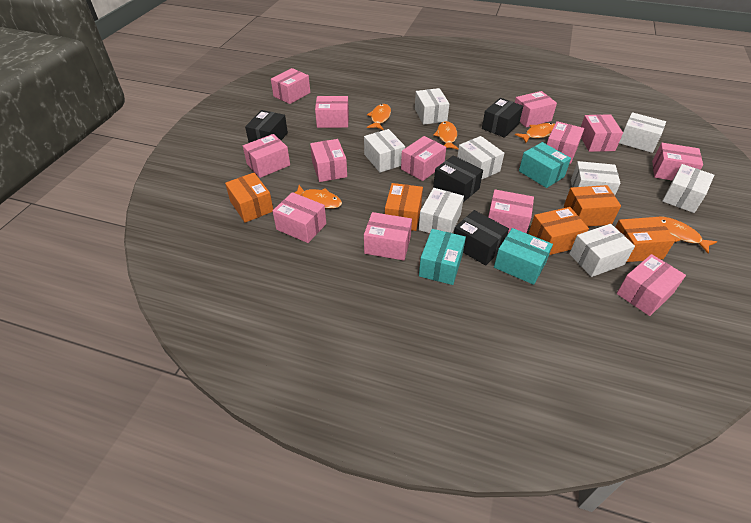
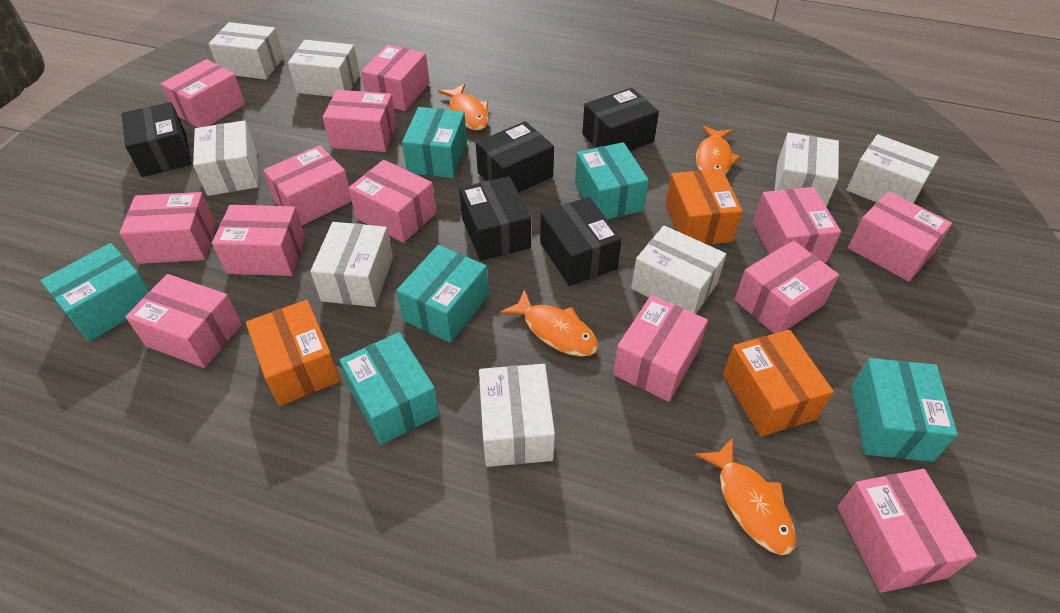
black box: 4 -> 5
orange box: 5 -> 3
orange fish: 5 -> 4
turquoise box: 3 -> 6

